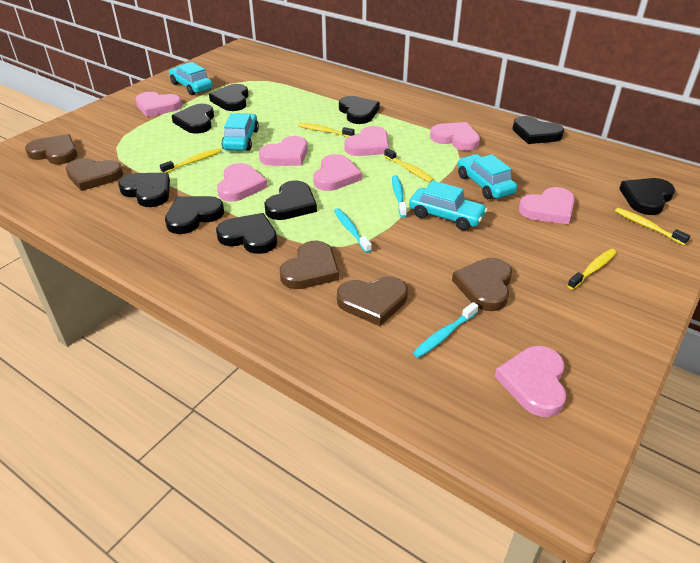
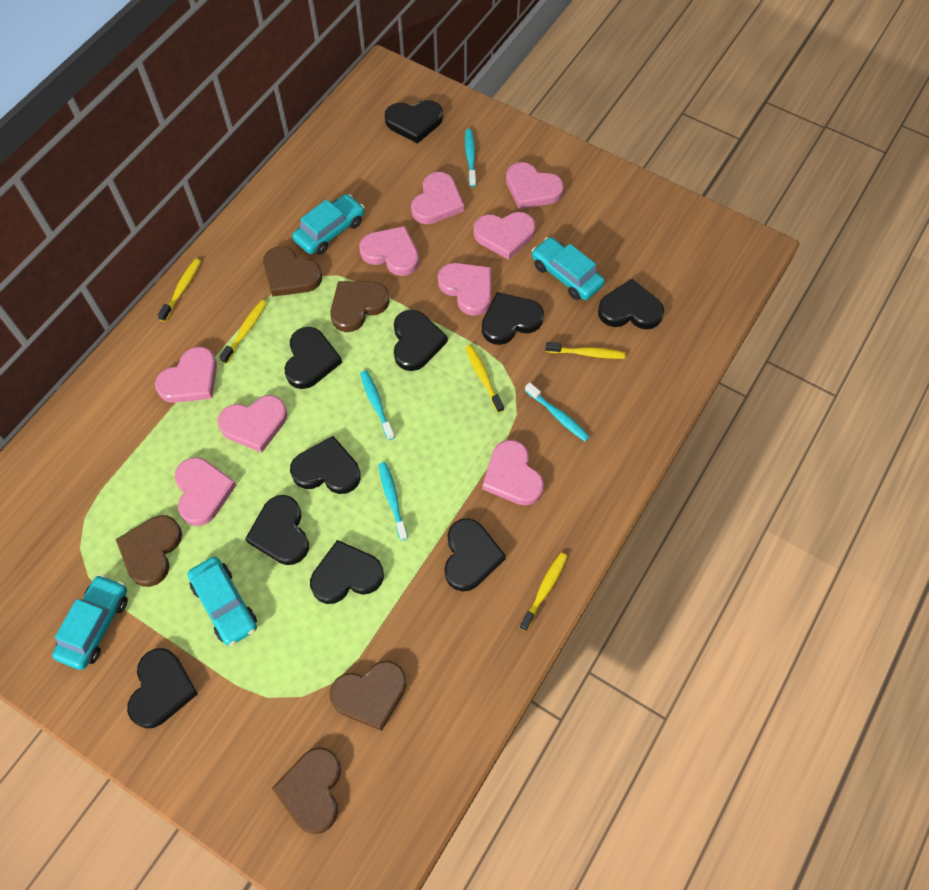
black heart: 9 -> 10
pink heart: 8 -> 9
turquoise toothbrush: 3 -> 4

